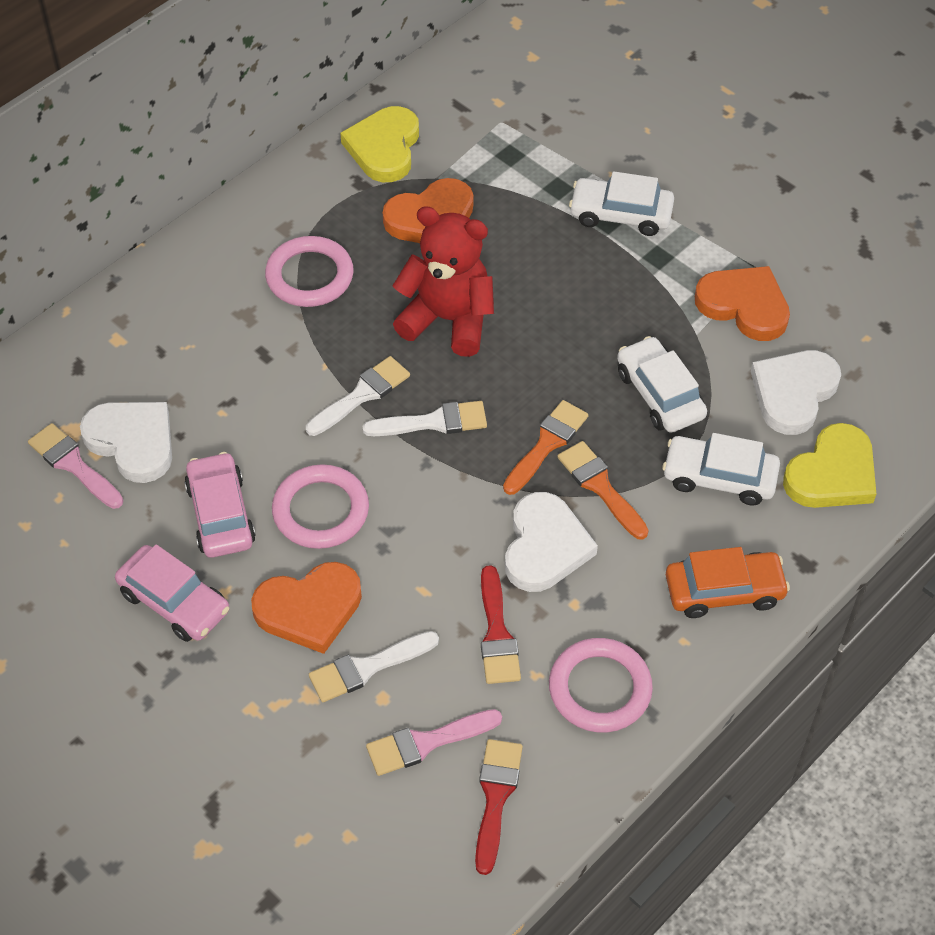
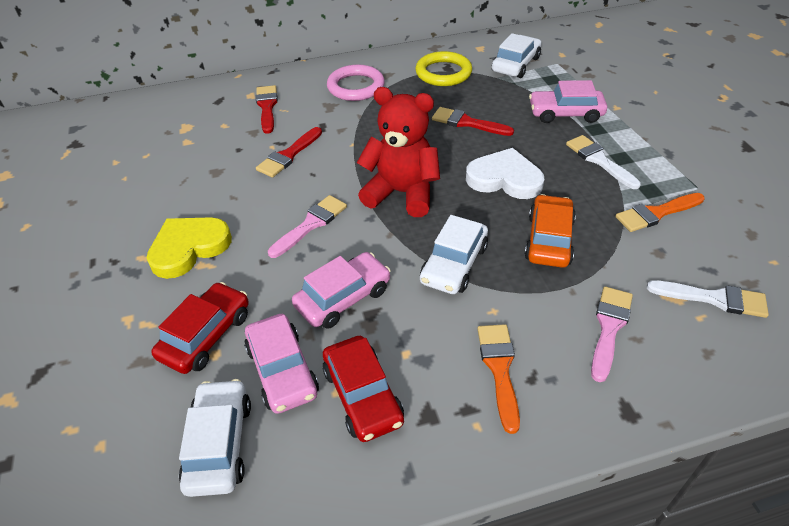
orange heart: 3 -> 0
pink car: 2 -> 3
pink ring: 3 -> 1
red brush: 2 -> 3
red car: 0 -> 2
white brush: 3 -> 2
white heart: 3 -> 1
yellow heart: 2 -> 1
yellow ring: 0 -> 1

